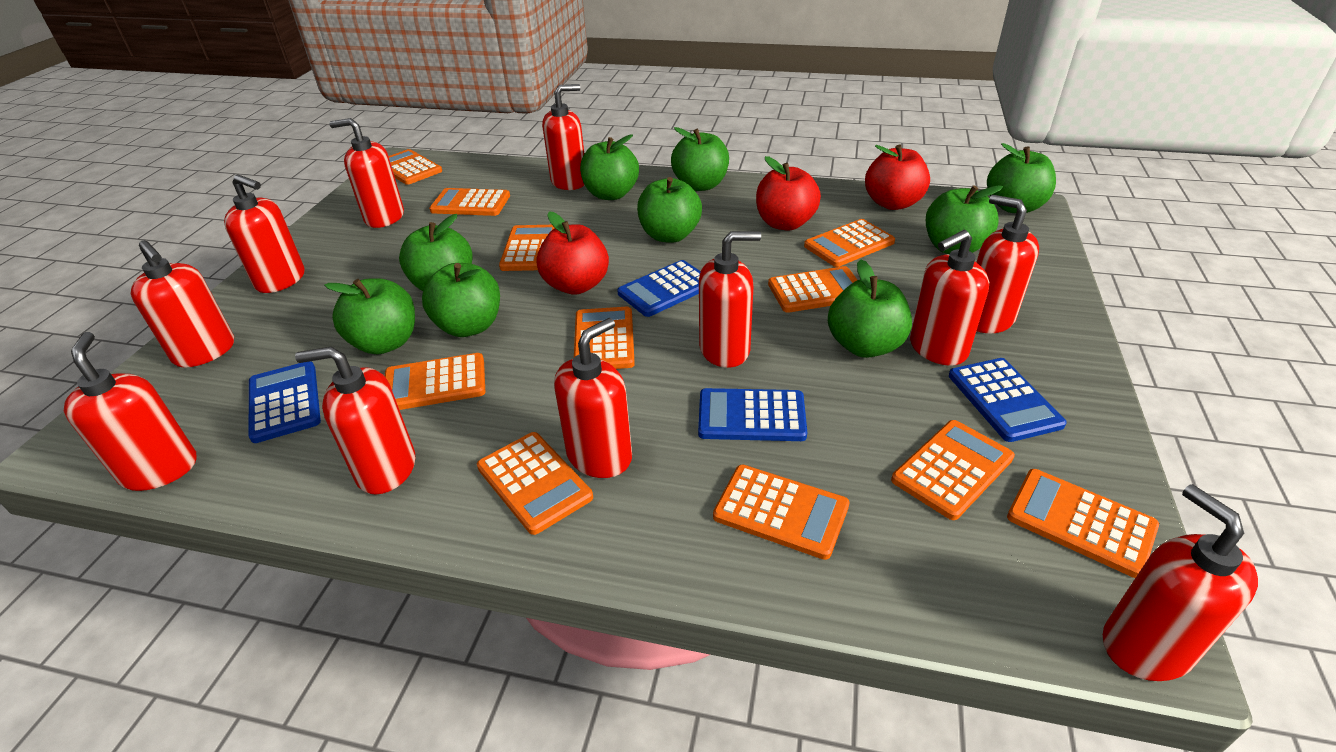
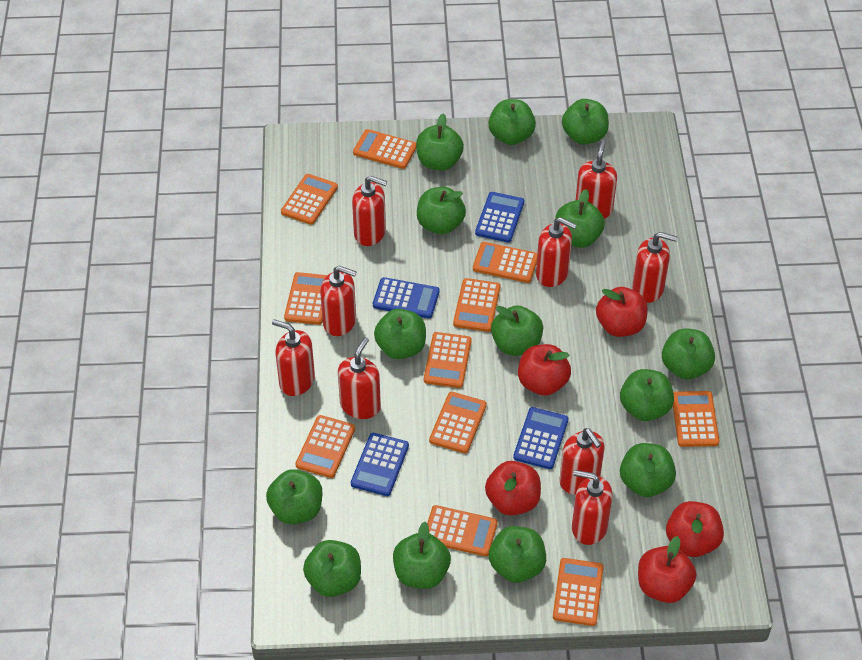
green apple: 9 -> 14
red apple: 3 -> 5
red soap dispenser: 11 -> 9

